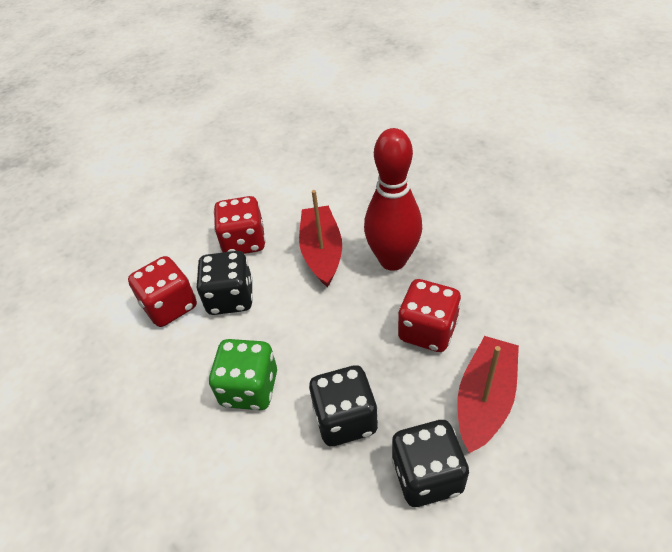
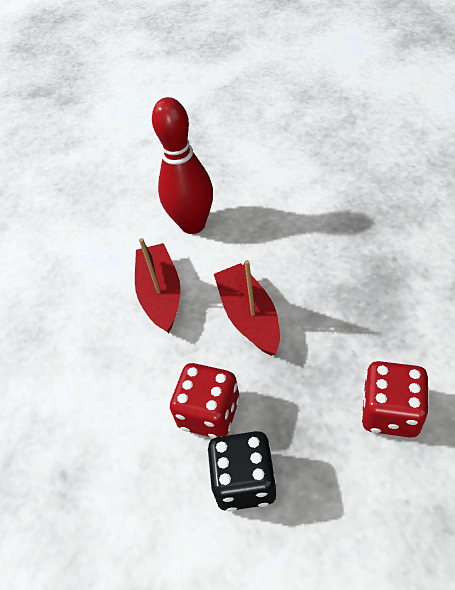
black dice: 3 -> 1
green dice: 1 -> 0
red dice: 3 -> 2

